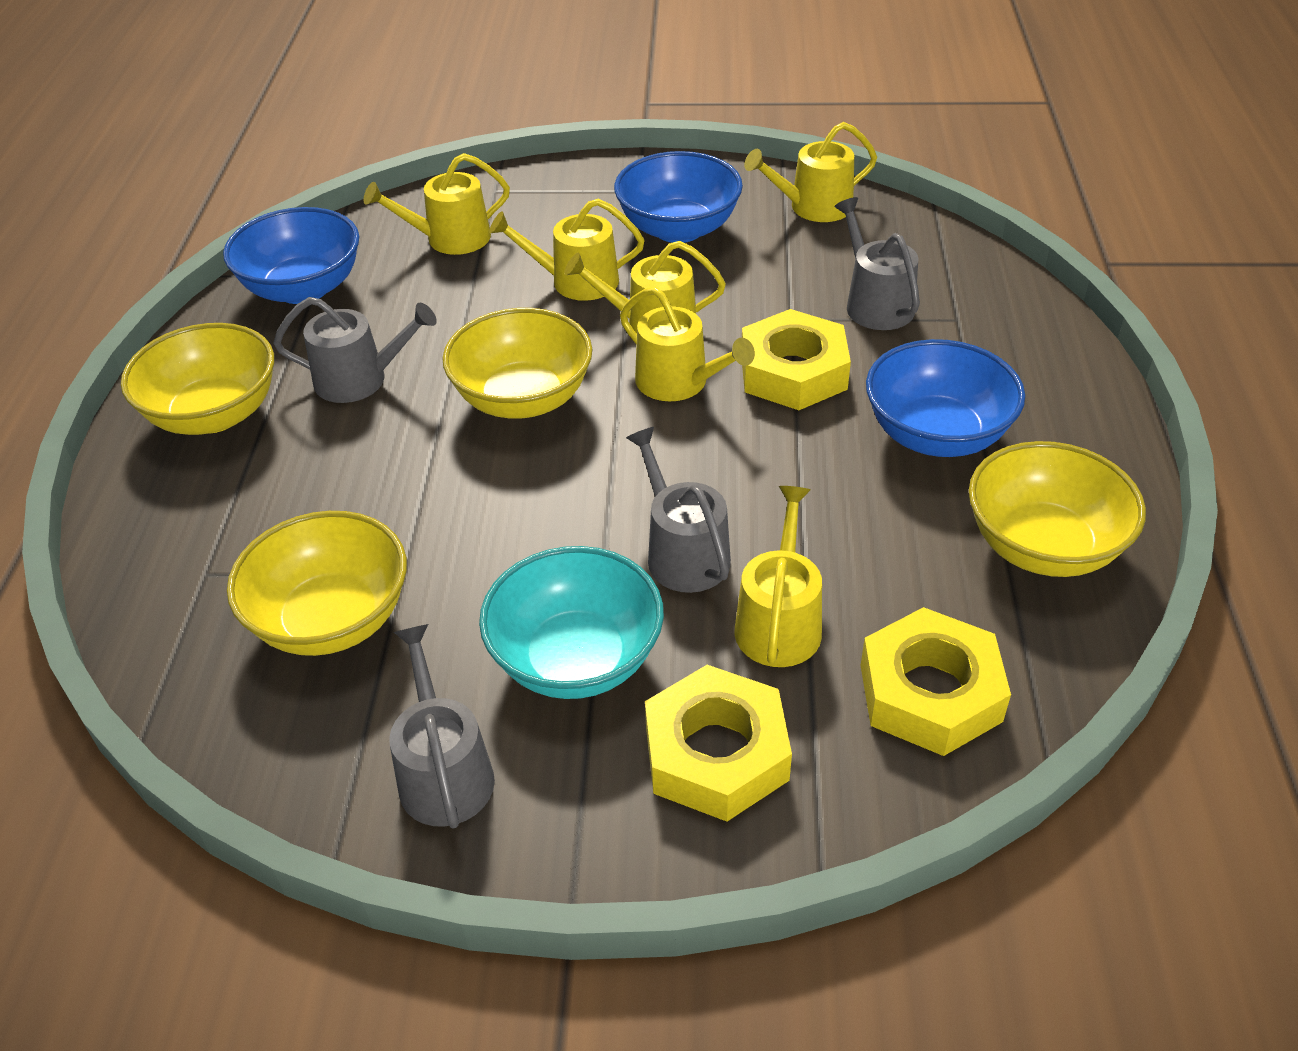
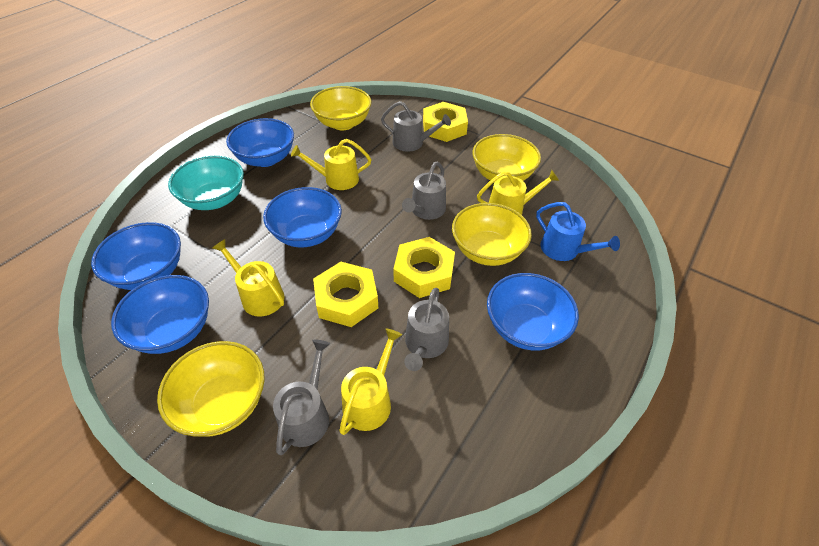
blue bowl: 3 -> 5
blue watering can: 0 -> 1
yellow watering can: 6 -> 4

